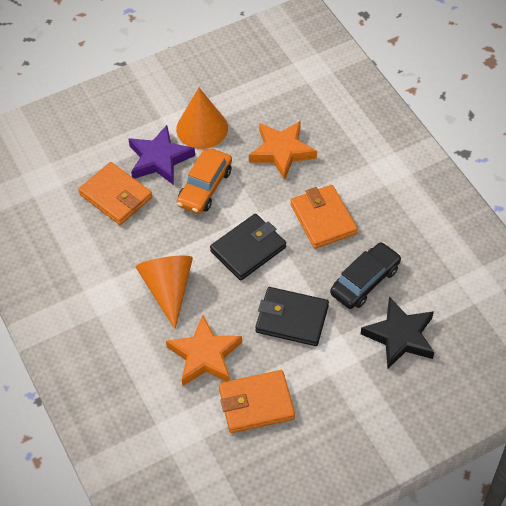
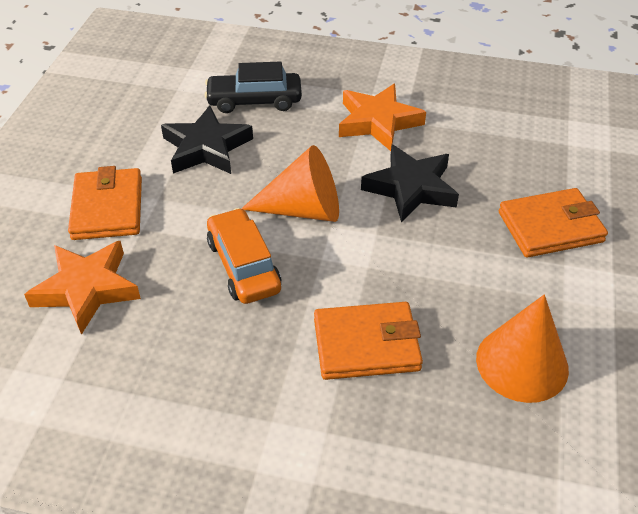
black star: 1 -> 2
black wallet: 2 -> 0
purple star: 1 -> 0

